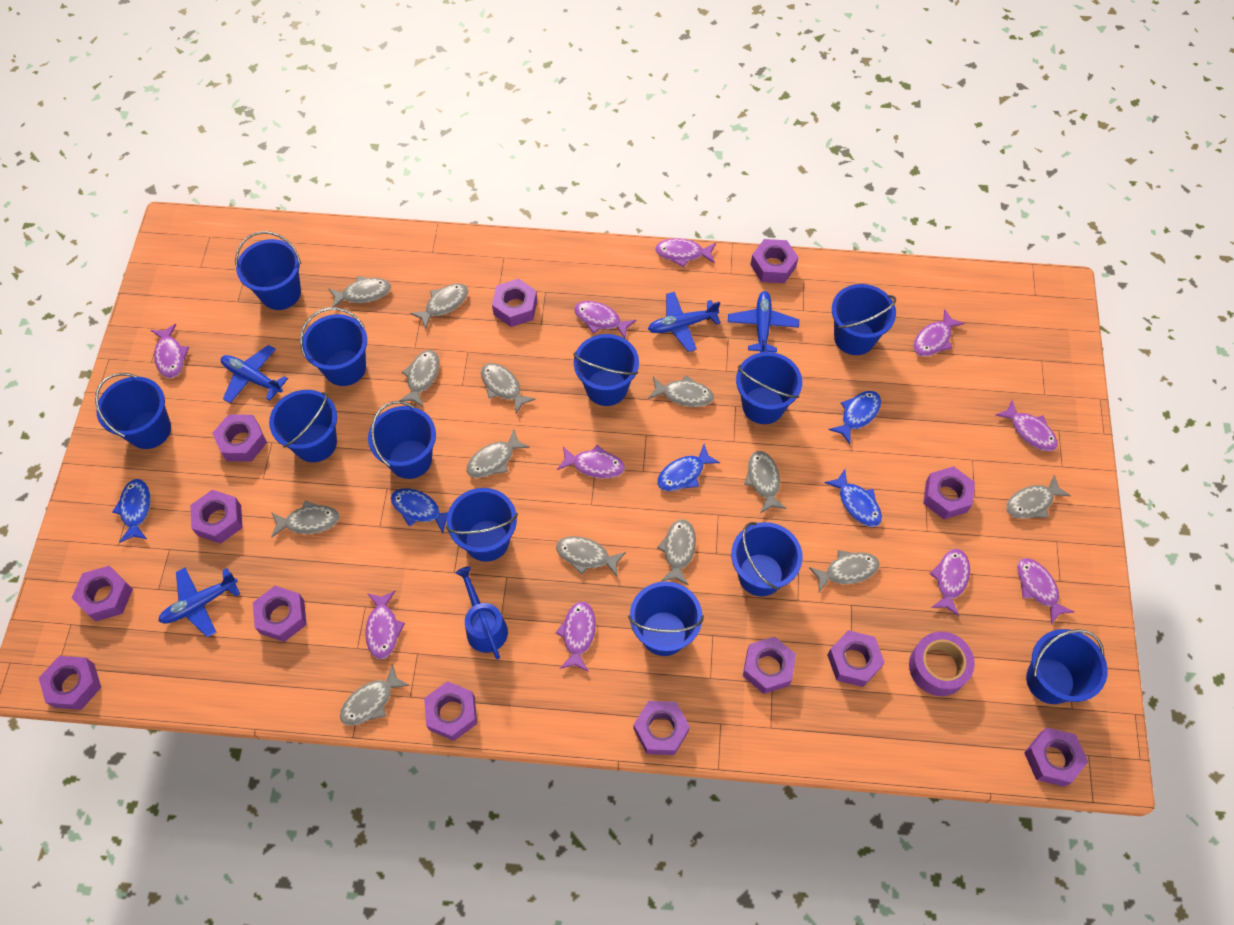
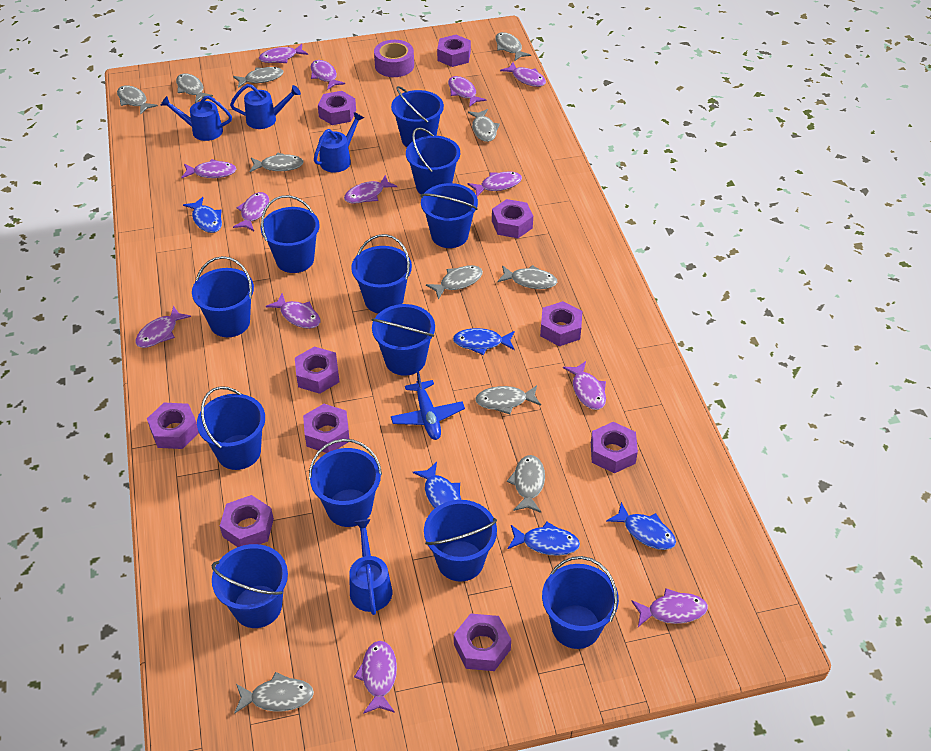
blue plane: 4 -> 1
blue watering can: 1 -> 4
grey fish: 13 -> 11
purple fish: 10 -> 13
purple nut: 13 -> 10

